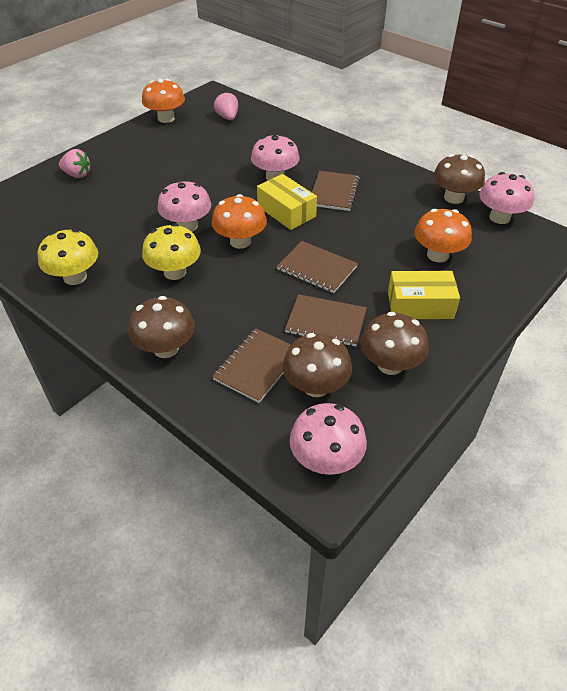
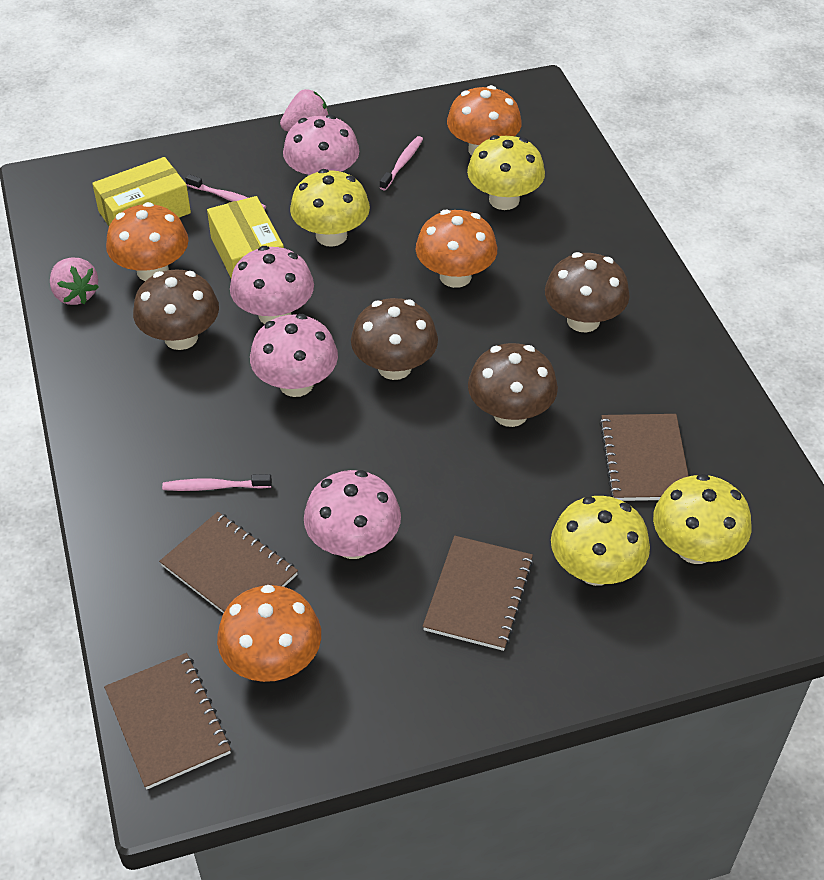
orange mushroom: 3 -> 4
pink toothbrush: 0 -> 3
yellow mushroom: 2 -> 4

